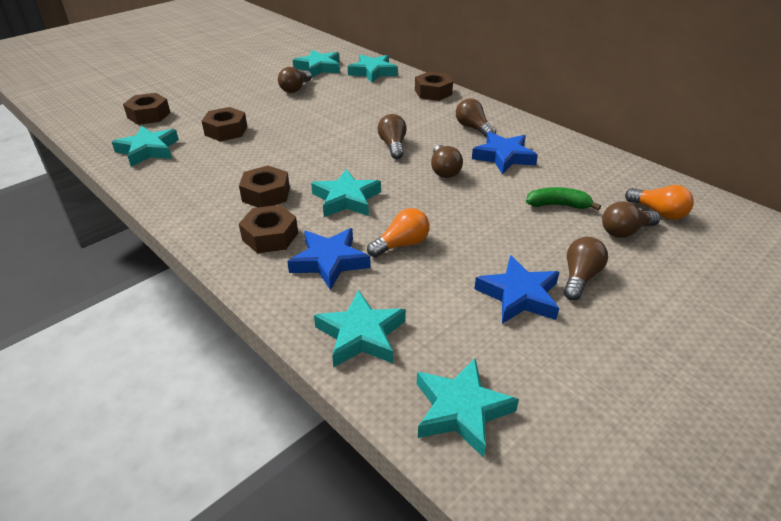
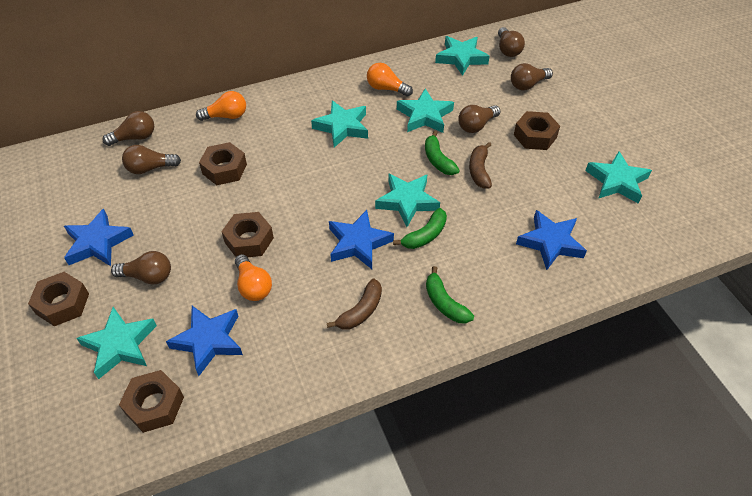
blue star: 3 -> 4
brown banana: 0 -> 2
green banana: 1 -> 3
orange light bulb: 2 -> 3

